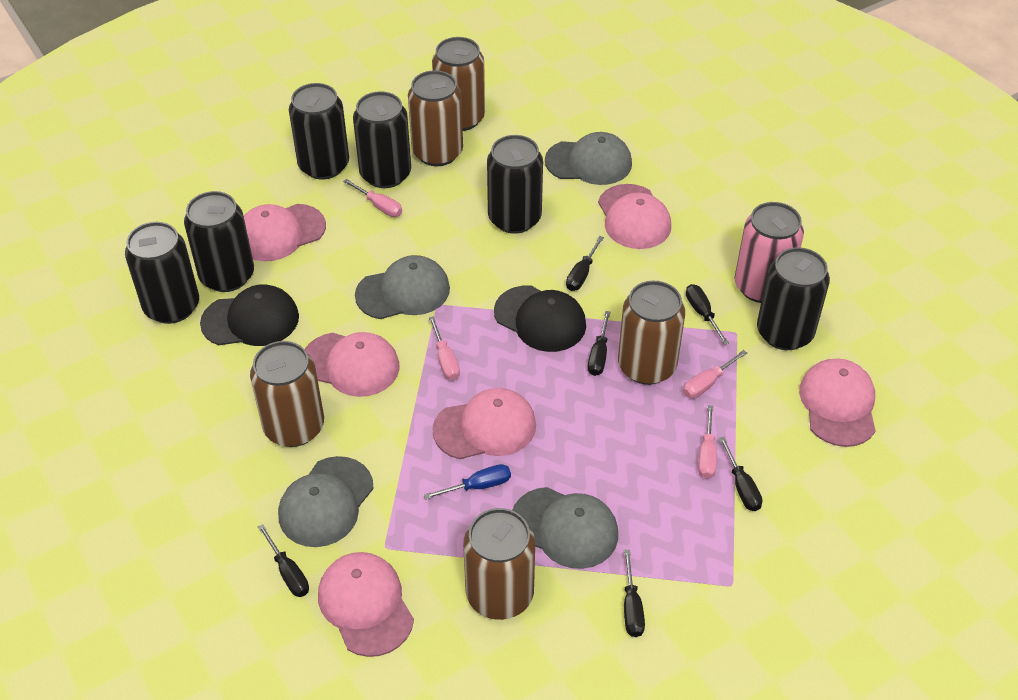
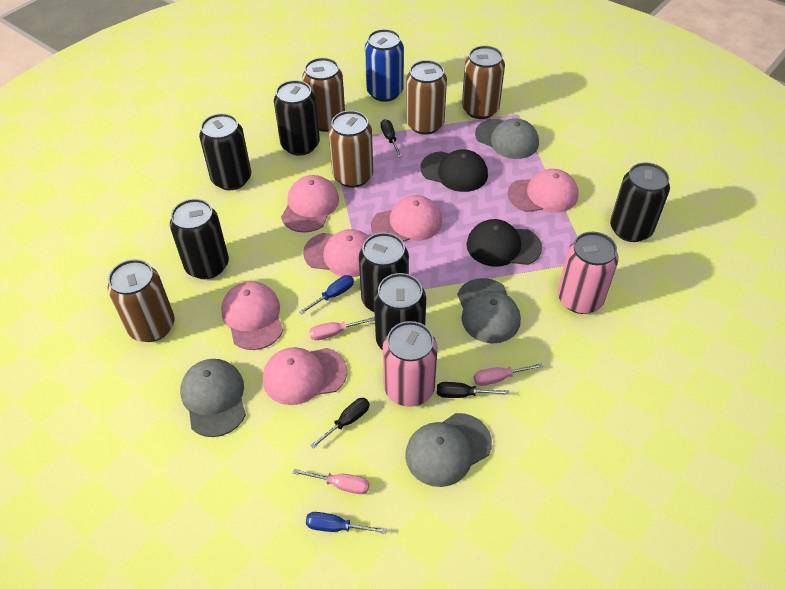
black screwdriver: 6 -> 3
blue can: 0 -> 1
blue screwdriver: 1 -> 2
pink can: 1 -> 2
pink screwdriver: 4 -> 3

